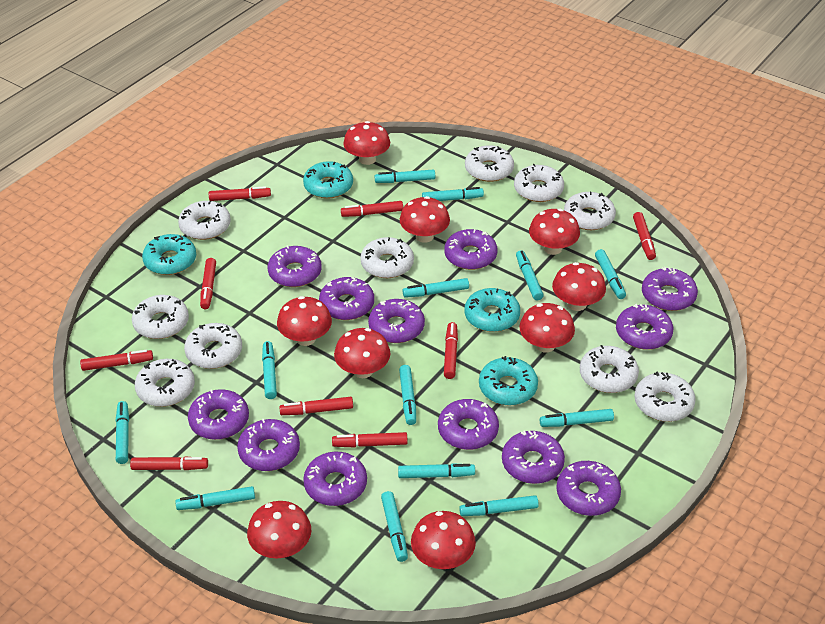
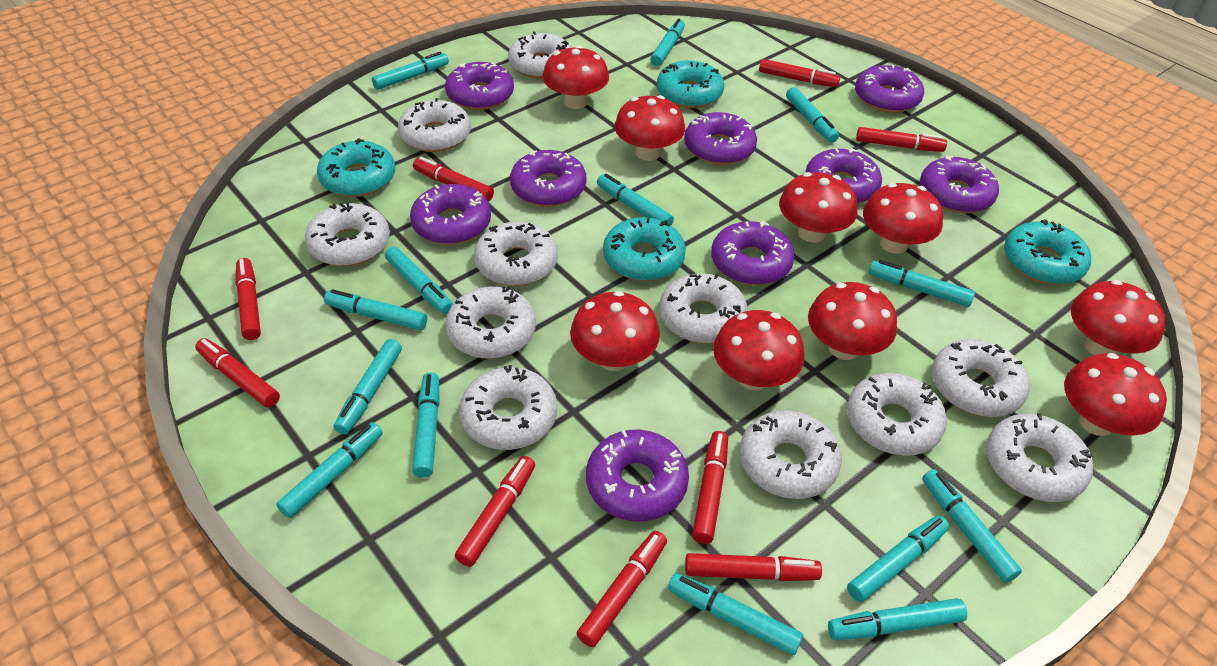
purple donut: 12 -> 9
turquoise marker: 13 -> 14
white donut: 10 -> 11

